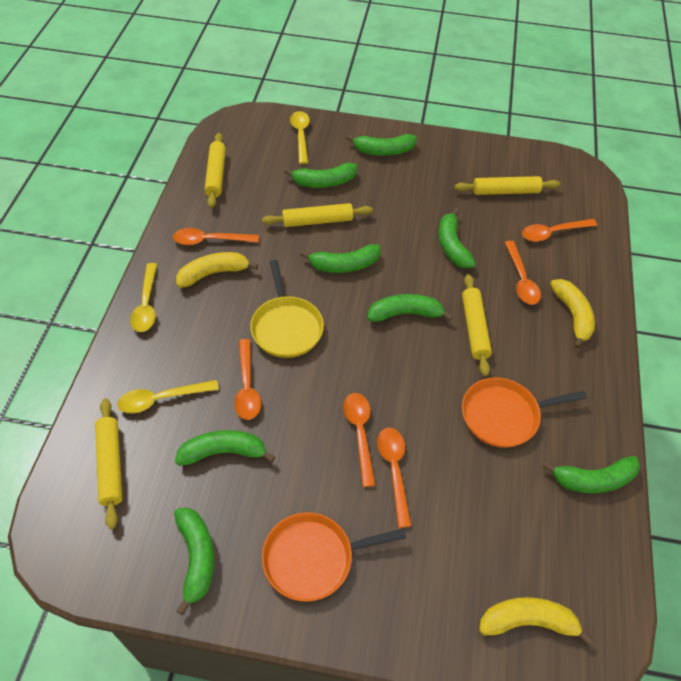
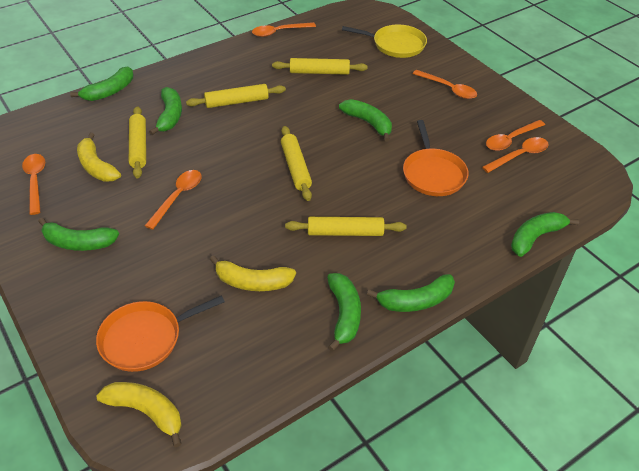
green banana: 8 -> 7
yellow spoon: 3 -> 0

